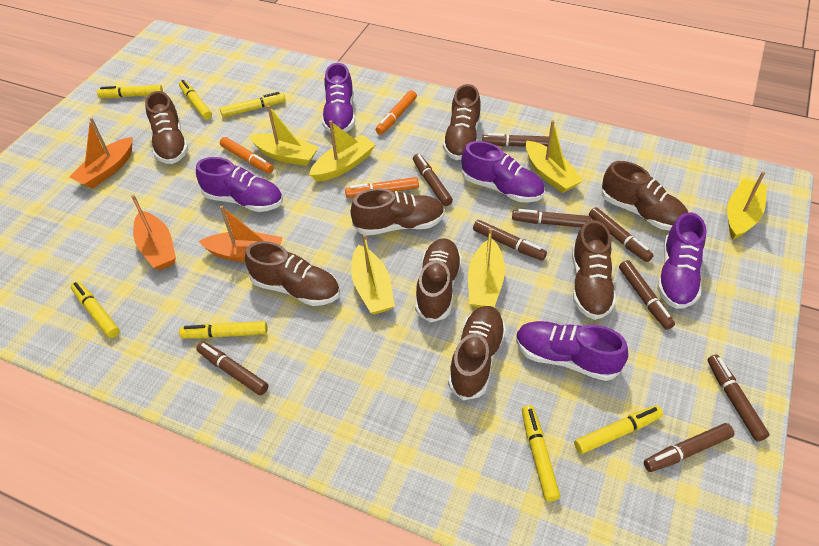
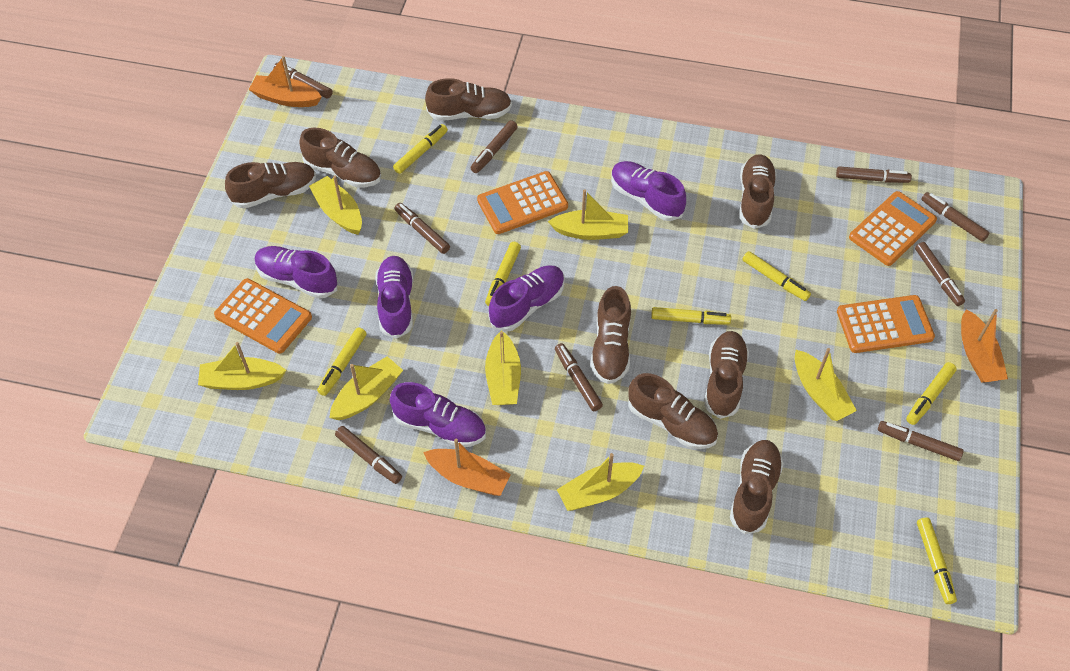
orange calculator: 0 -> 4
orange marker: 3 -> 0
yellow boat: 6 -> 7

